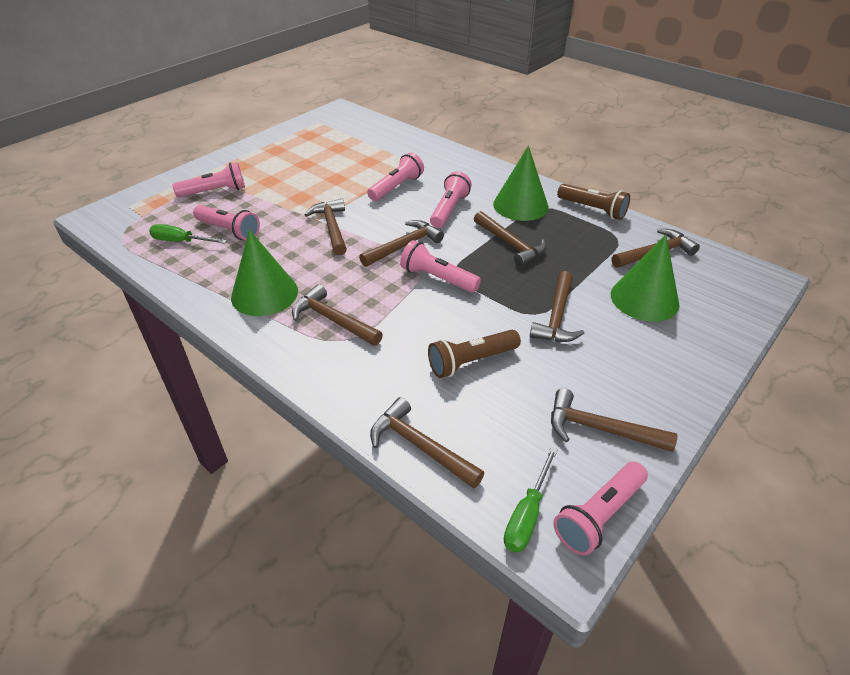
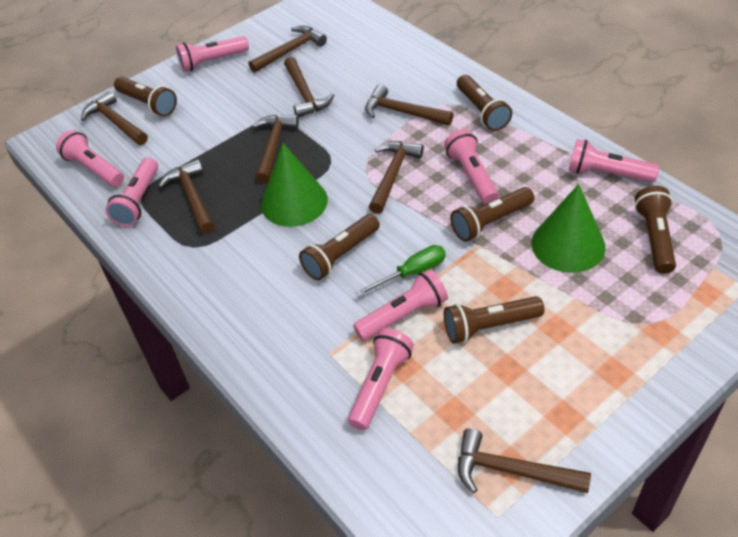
brown flashlight: 2 -> 6
green cone: 3 -> 2
green screwdriver: 2 -> 1
pink flashlight: 6 -> 7

